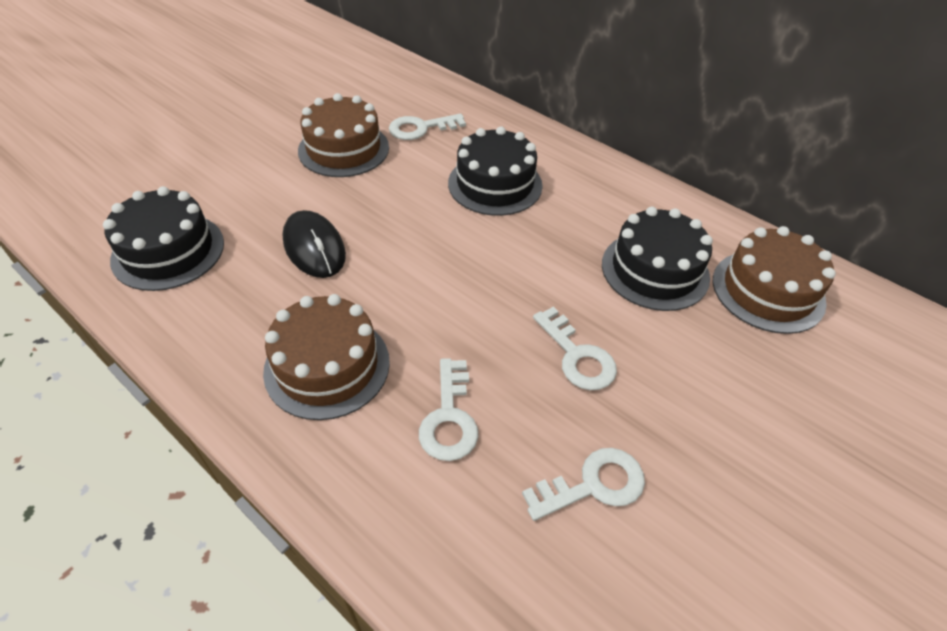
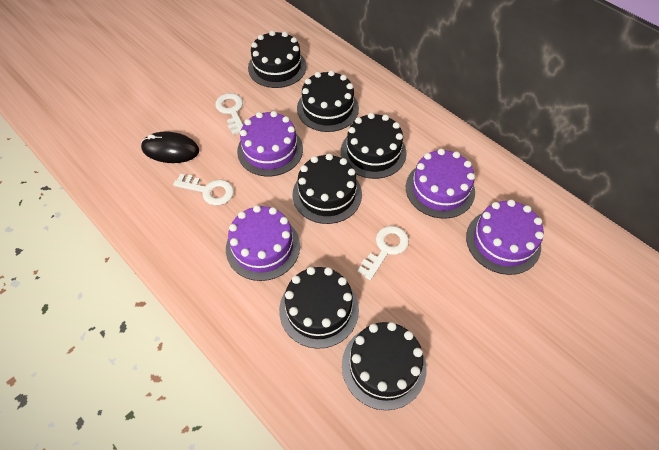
black cake: 3 -> 6
brown cake: 3 -> 0
purple cake: 0 -> 4
white key: 4 -> 3

